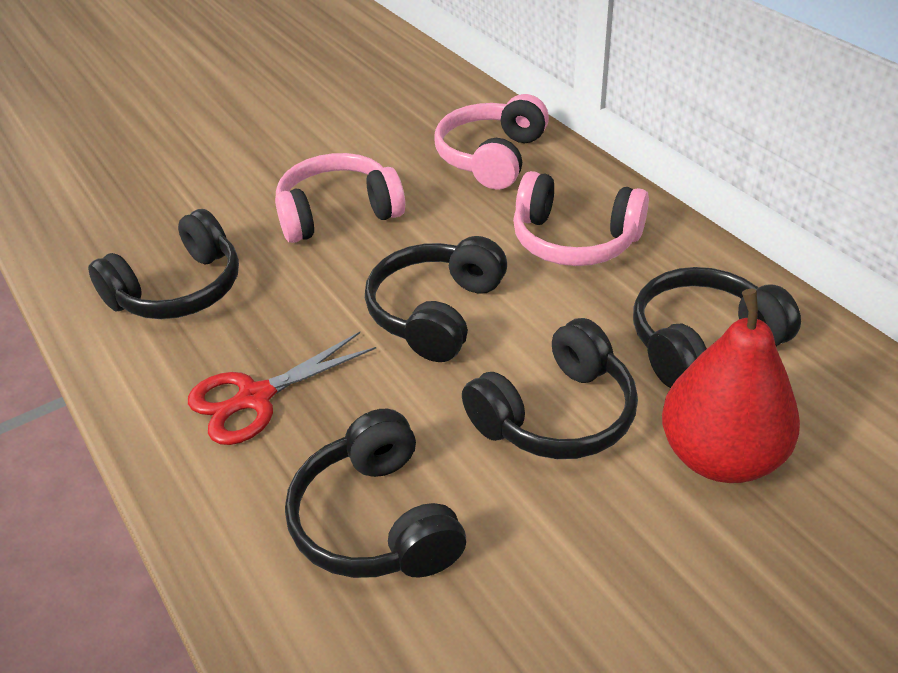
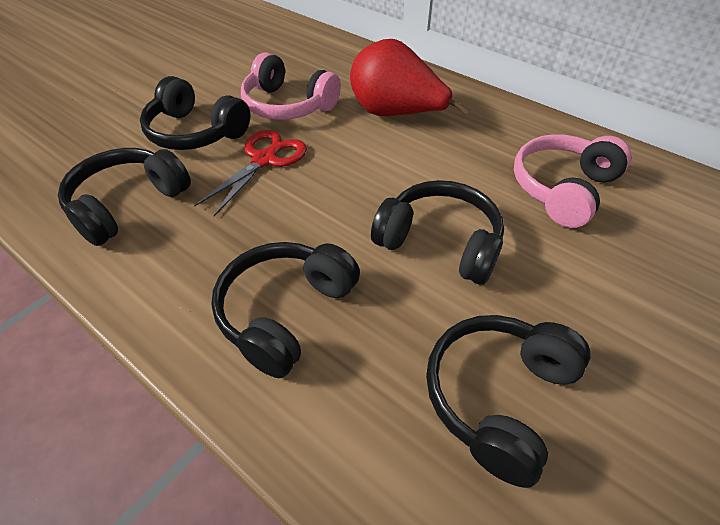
pink headphones: 3 -> 2

